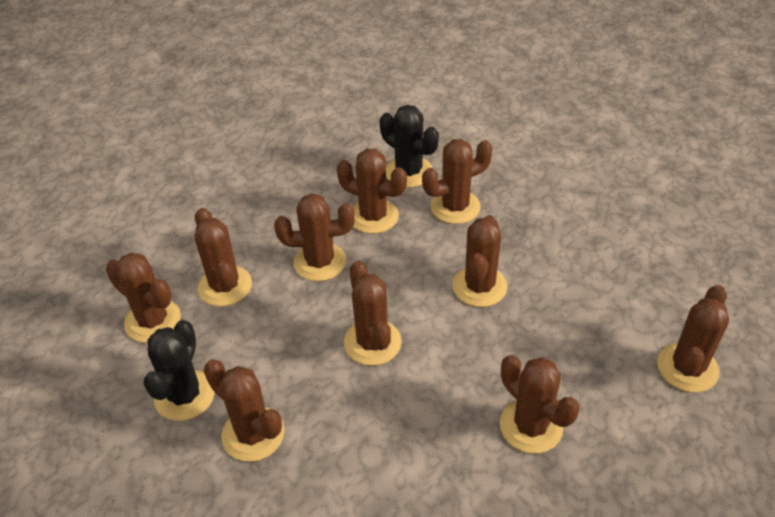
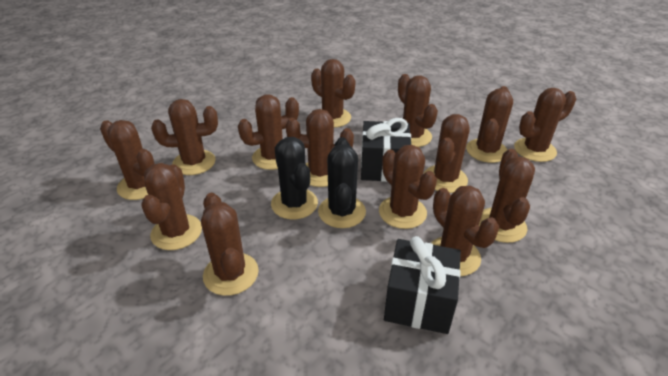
black gift: 0 -> 2
brown cactus: 10 -> 14

